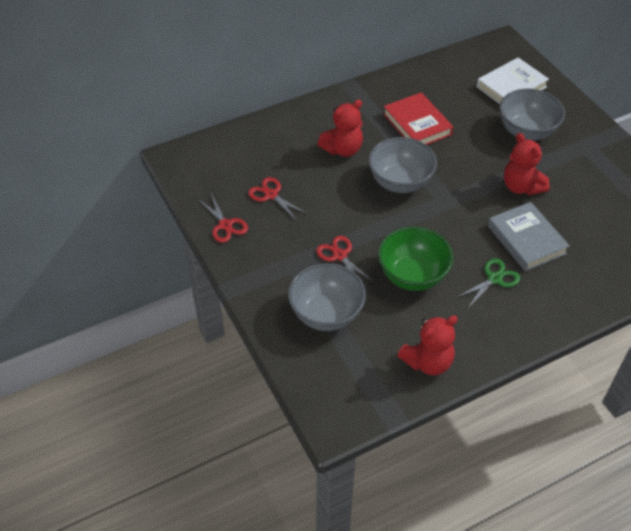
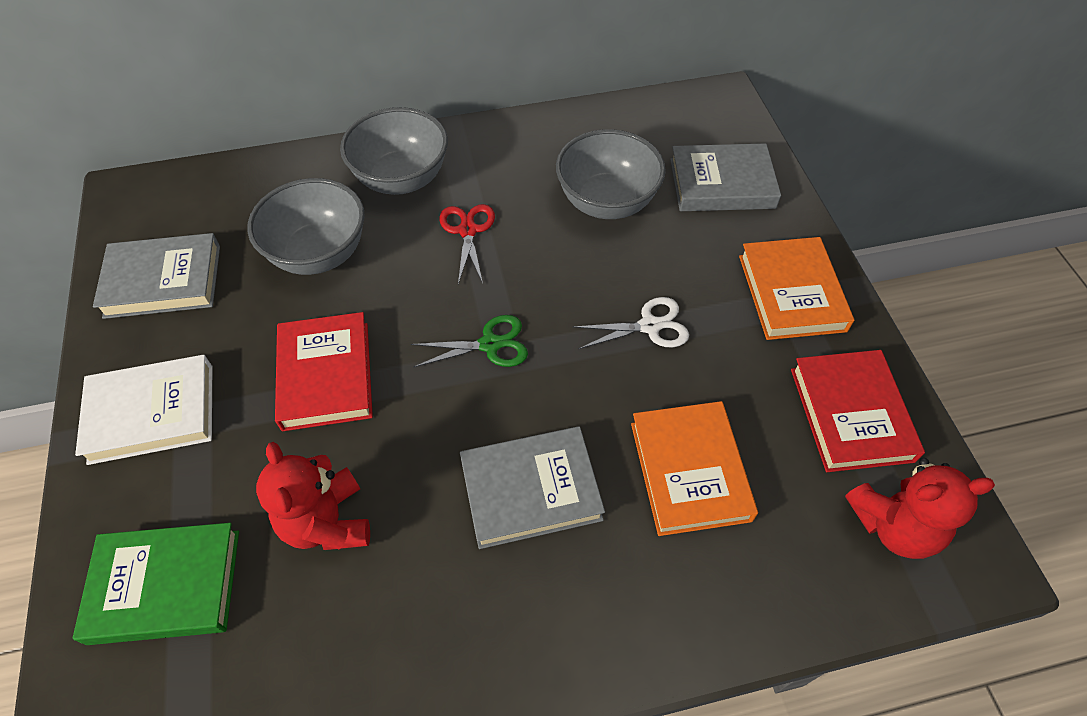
green book: 0 -> 1
green bowl: 1 -> 0
grey book: 1 -> 3
orange book: 0 -> 2
red book: 1 -> 2
red scissors: 3 -> 1
red teddy bear: 3 -> 2
white scissors: 0 -> 1

